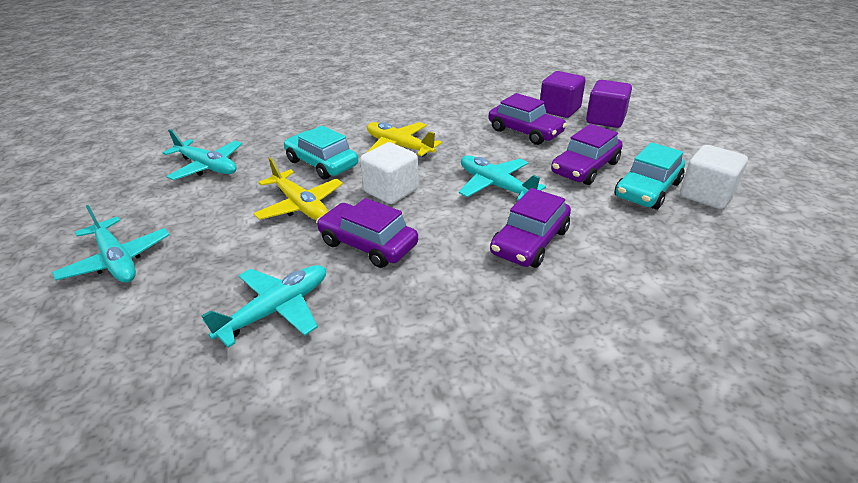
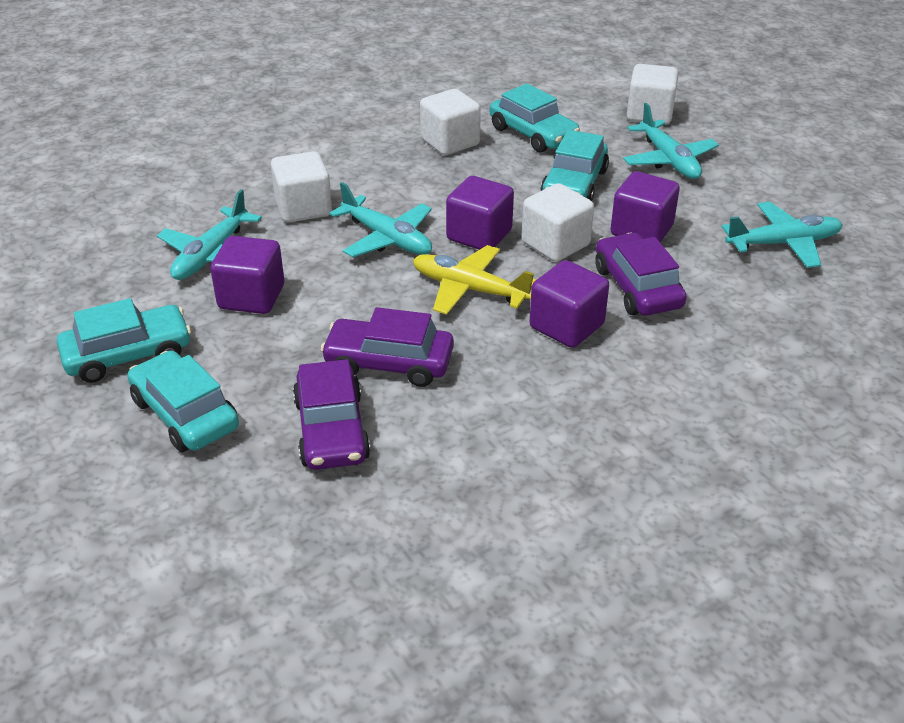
purple car: 4 -> 3
purple cube: 2 -> 4
turquoise car: 2 -> 4
white cube: 2 -> 4
yellow plane: 2 -> 1

